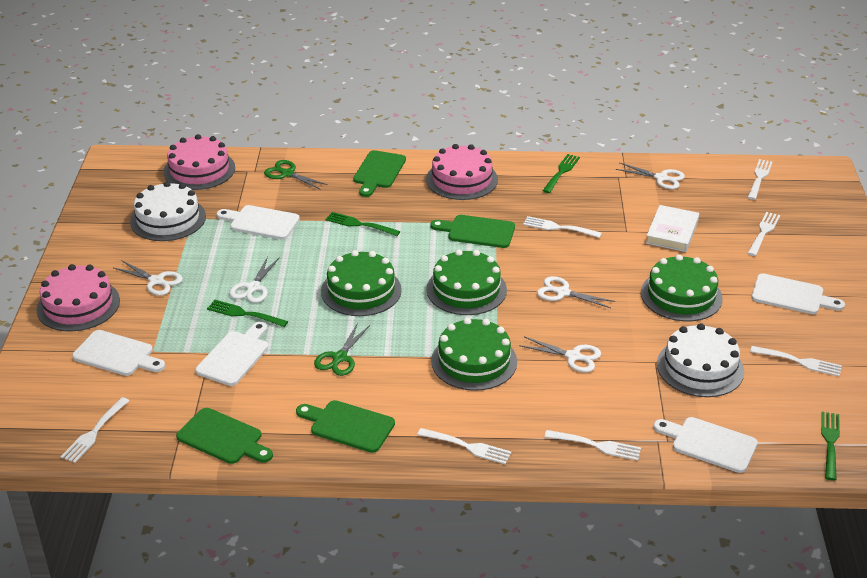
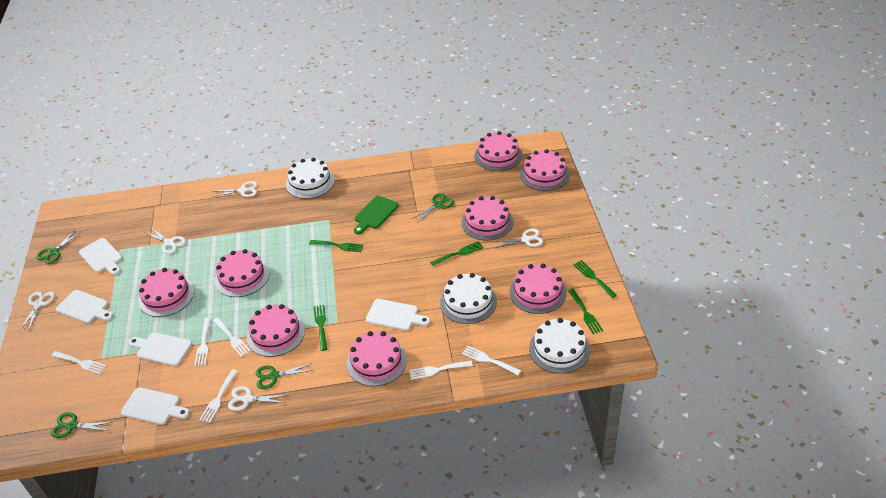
green cake: 4 -> 0
green cutting board: 4 -> 1
green fork: 4 -> 5
green scissors: 2 -> 4
pink cake: 3 -> 8
white book: 1 -> 0
white cake: 2 -> 3
white fork: 7 -> 6

